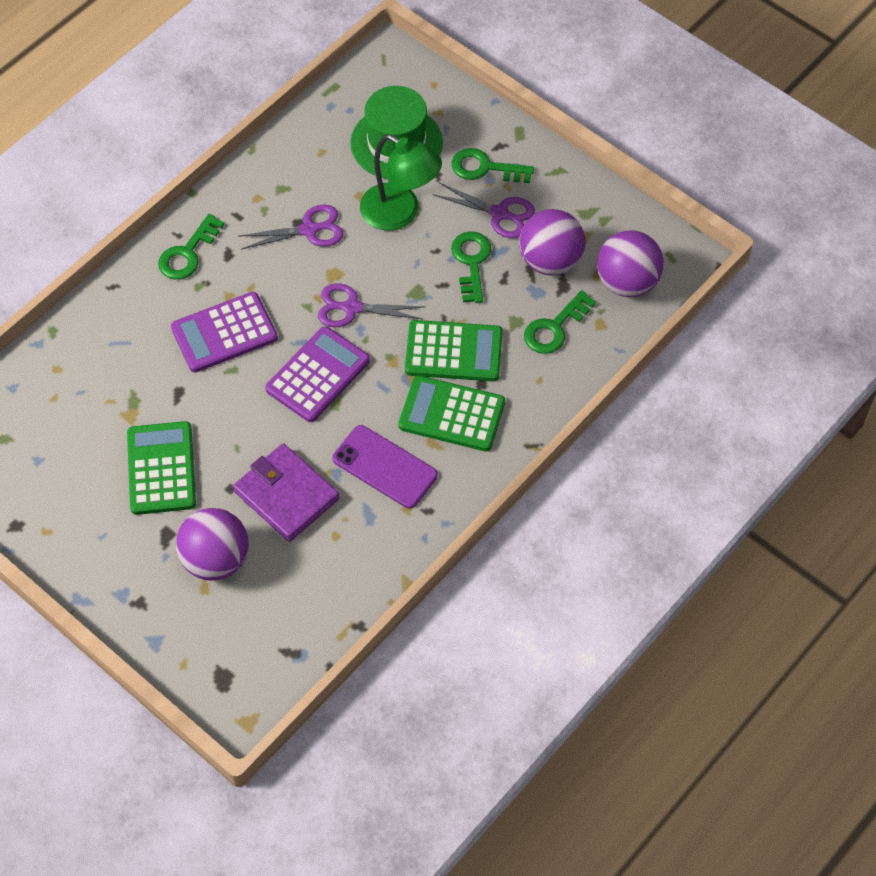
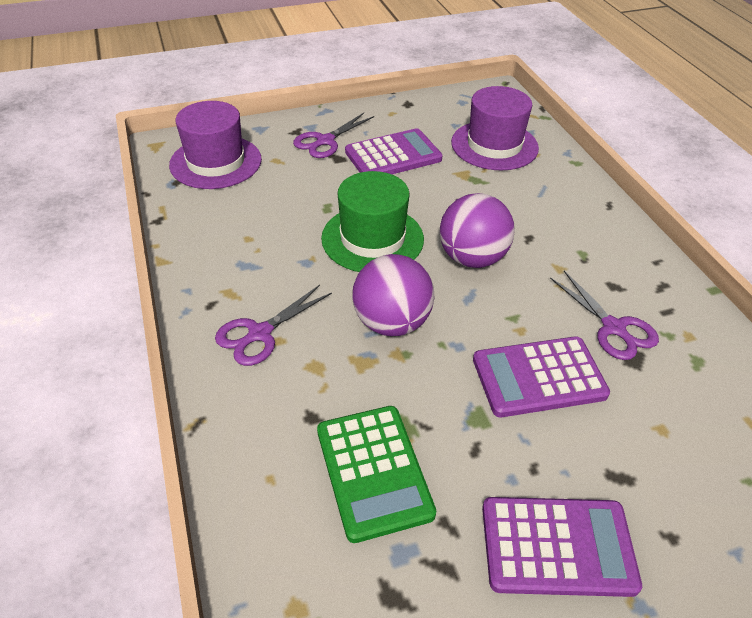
green calculator: 3 -> 1
green key: 4 -> 0
green lamp: 1 -> 0
purple ball: 3 -> 2
purple calculator: 2 -> 3
purple hat: 0 -> 2
purple phone: 1 -> 0
purple wallet: 1 -> 0

